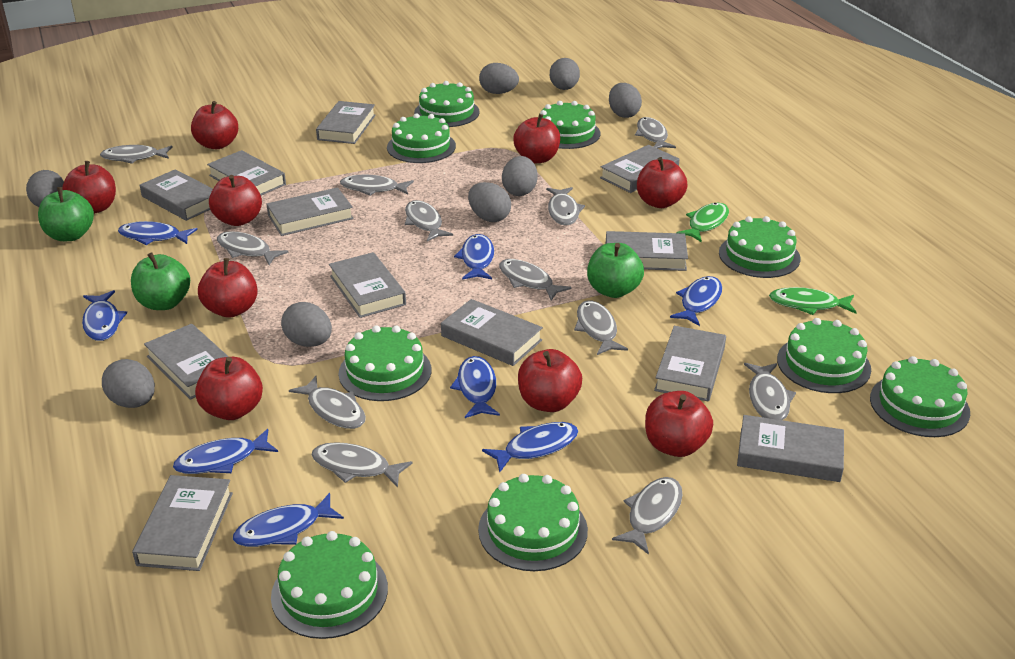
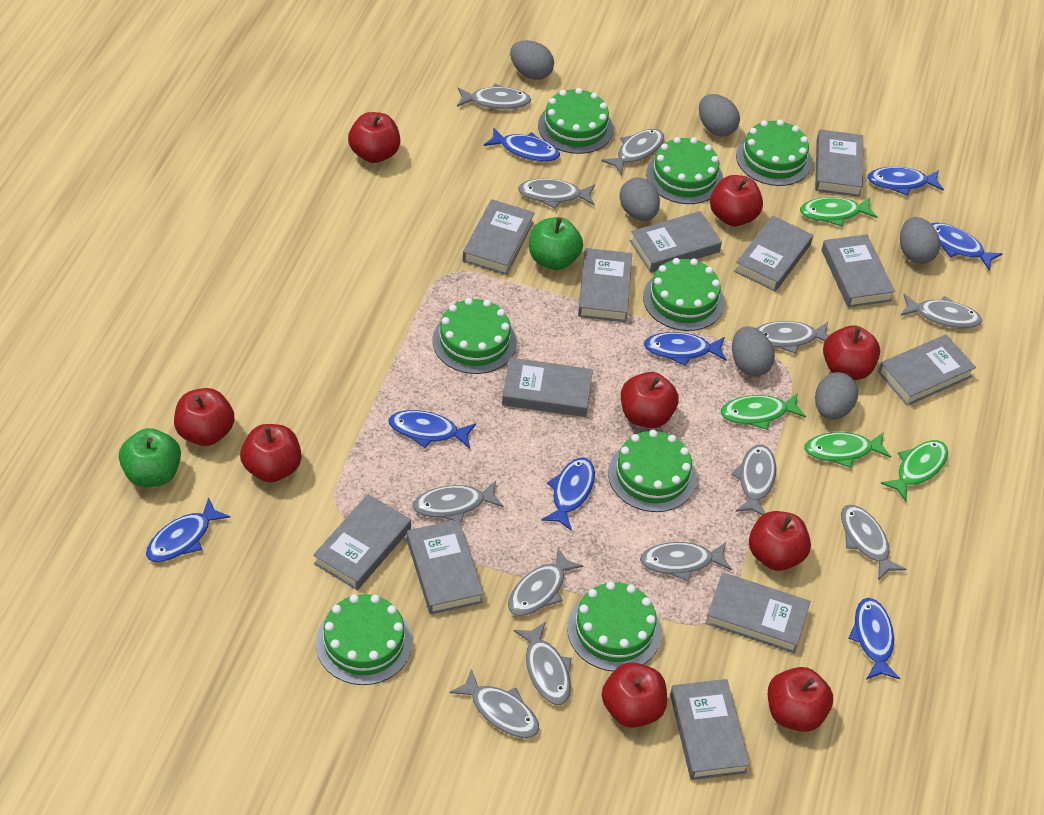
green apple: 3 -> 2
green cake: 9 -> 8
green fish: 2 -> 4
grey egg: 8 -> 6

